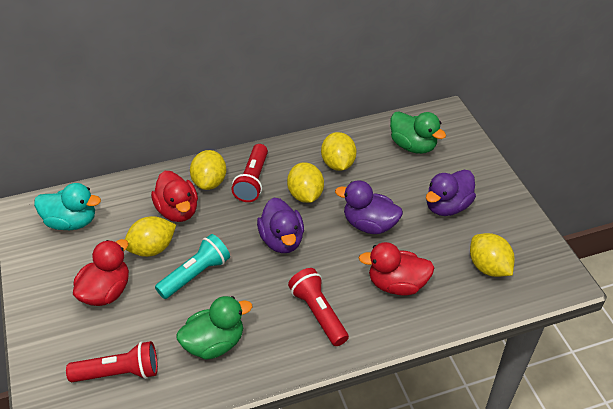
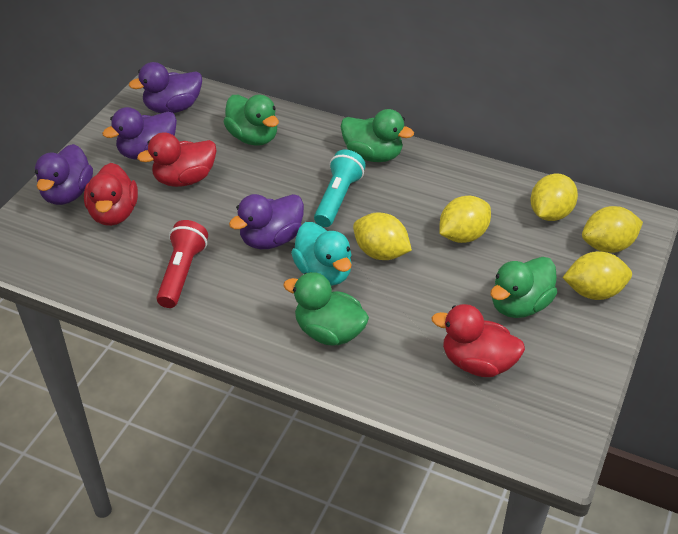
green duck: 2 -> 4
purple duck: 3 -> 4
red flashlight: 3 -> 1

